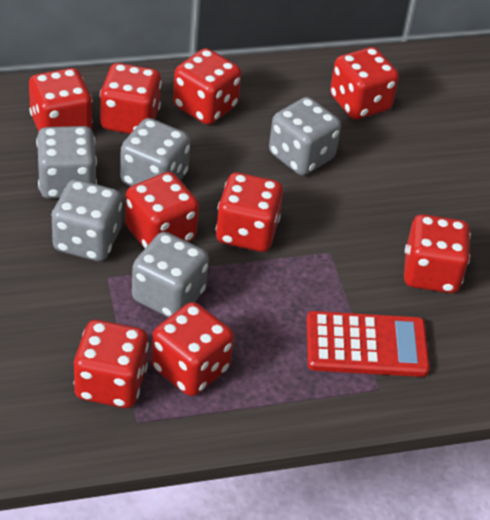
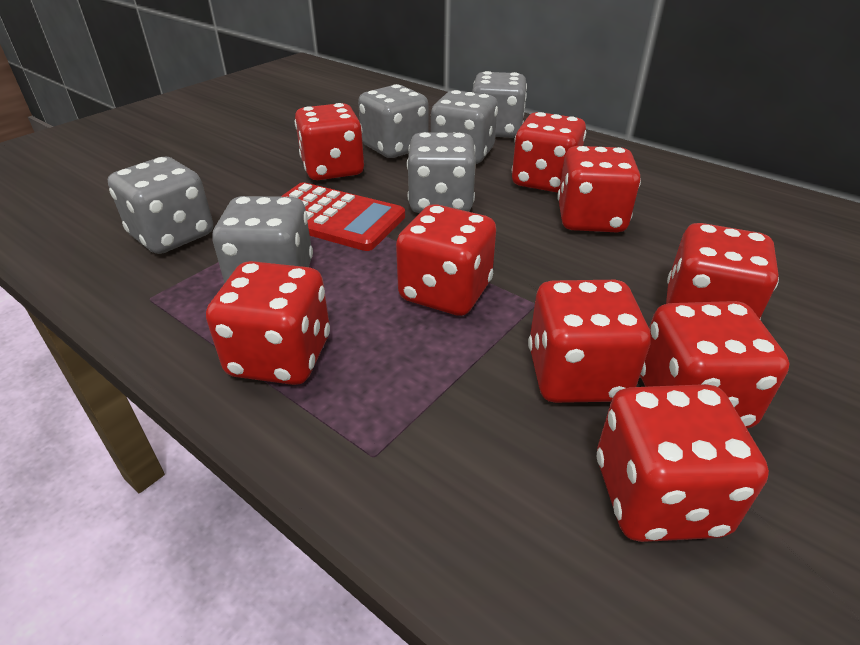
grey dice: 5 -> 6

